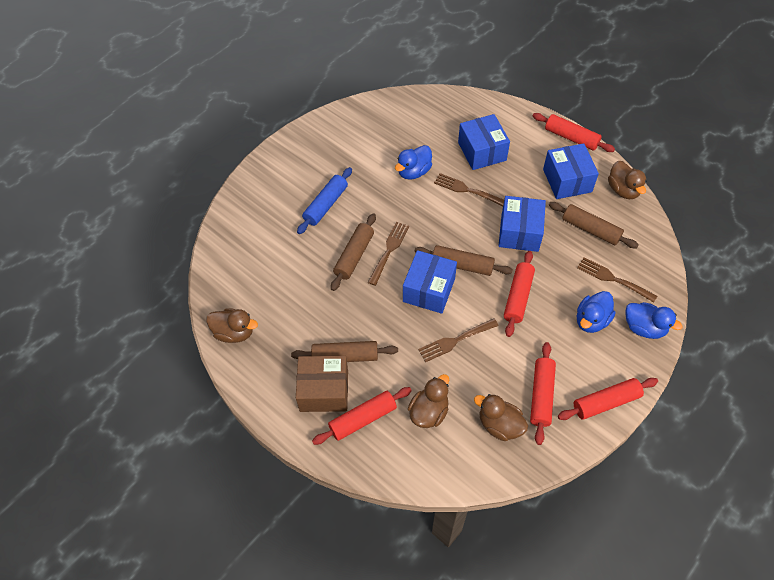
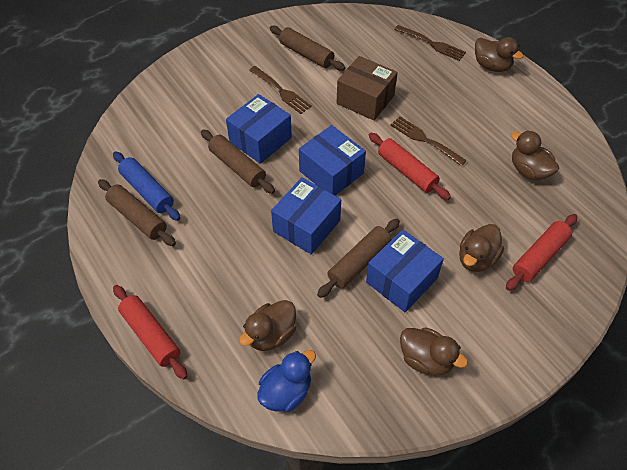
blue duck: 3 -> 1
brown duck: 4 -> 5
brown fork: 4 -> 3
red rolling pin: 5 -> 3

